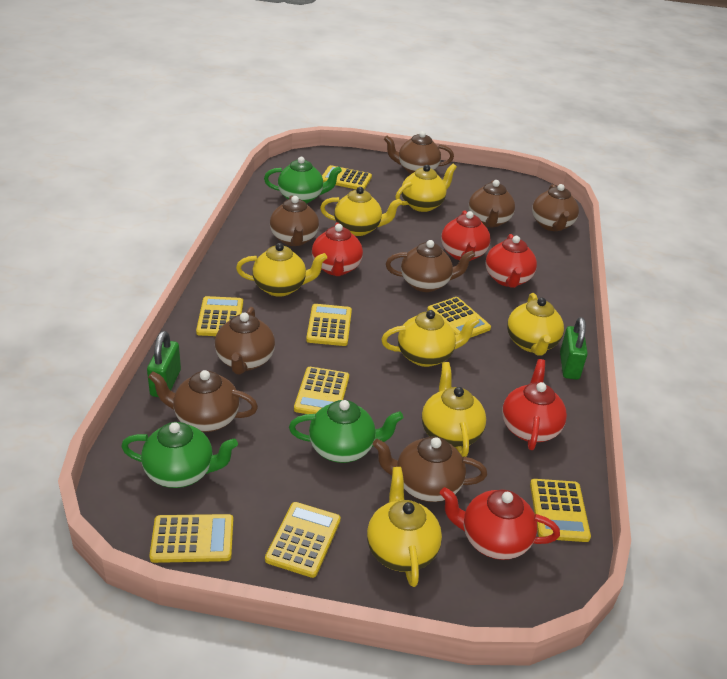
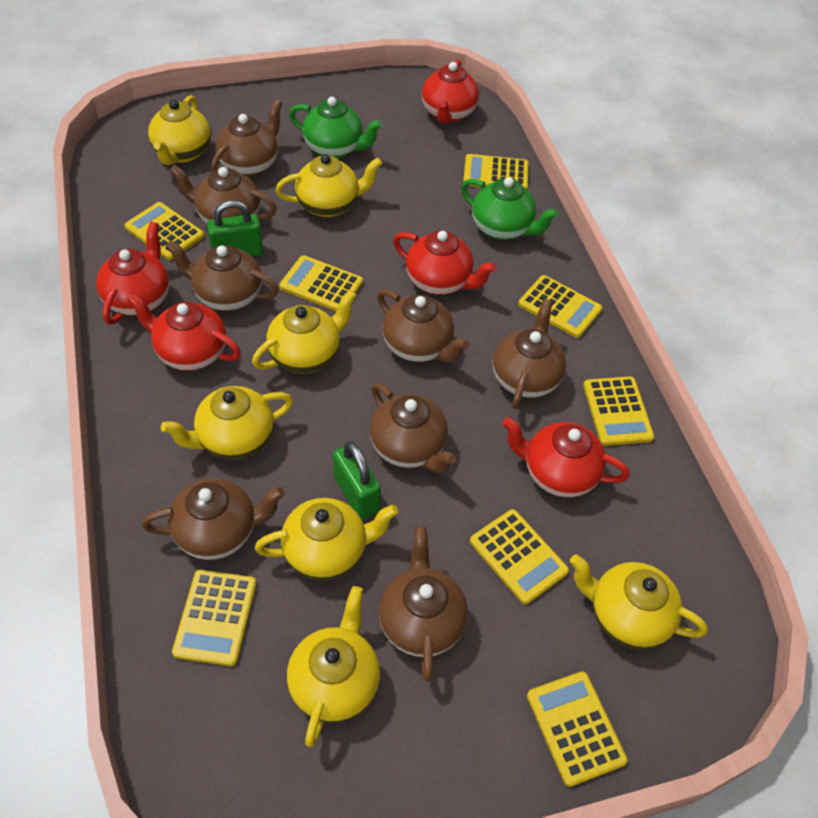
green teapot: 3 -> 2

